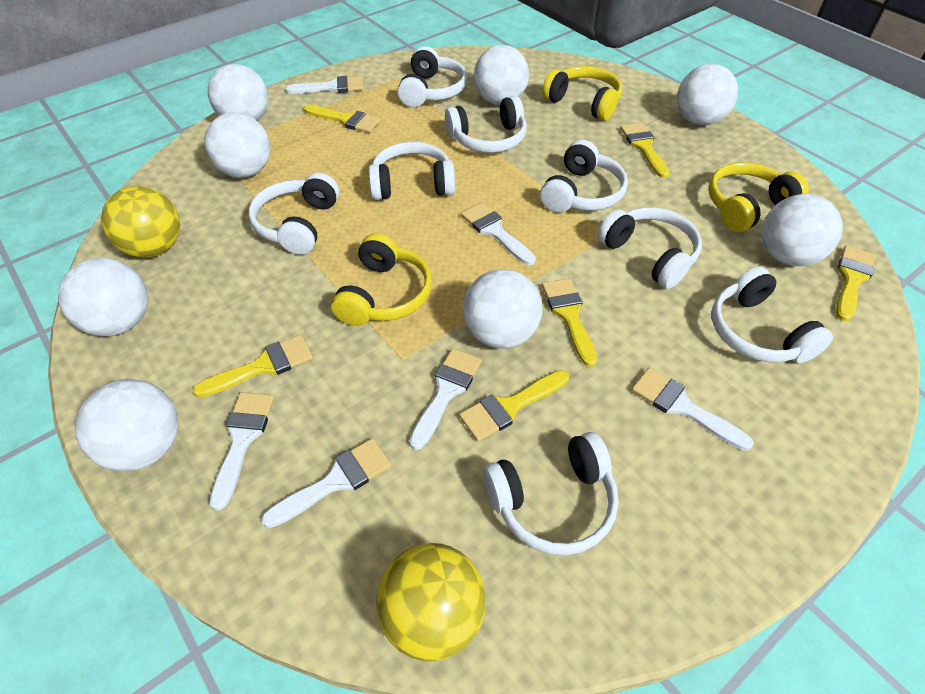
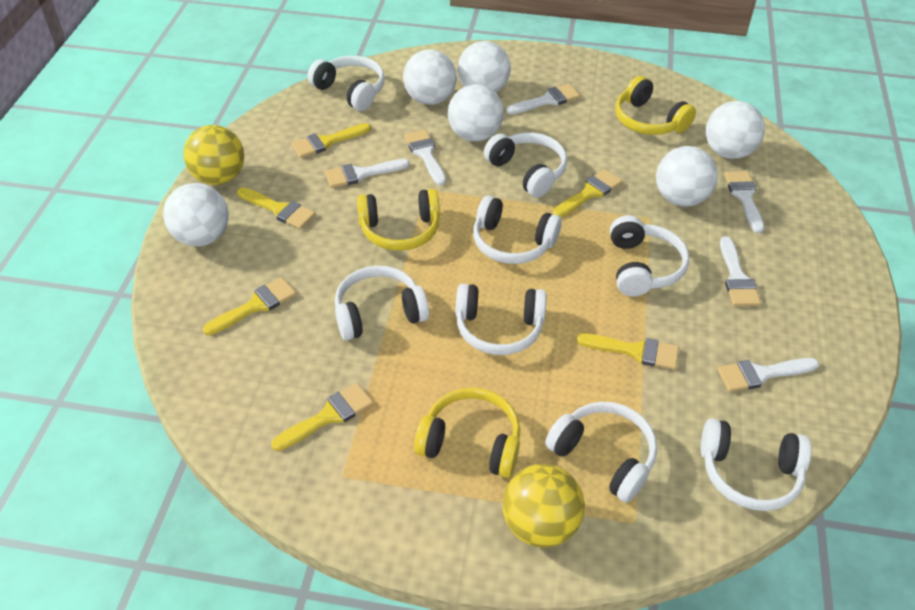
white ball: 8 -> 6

